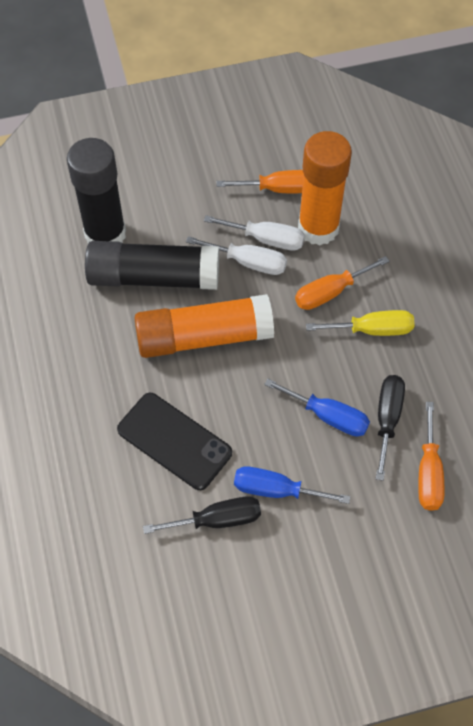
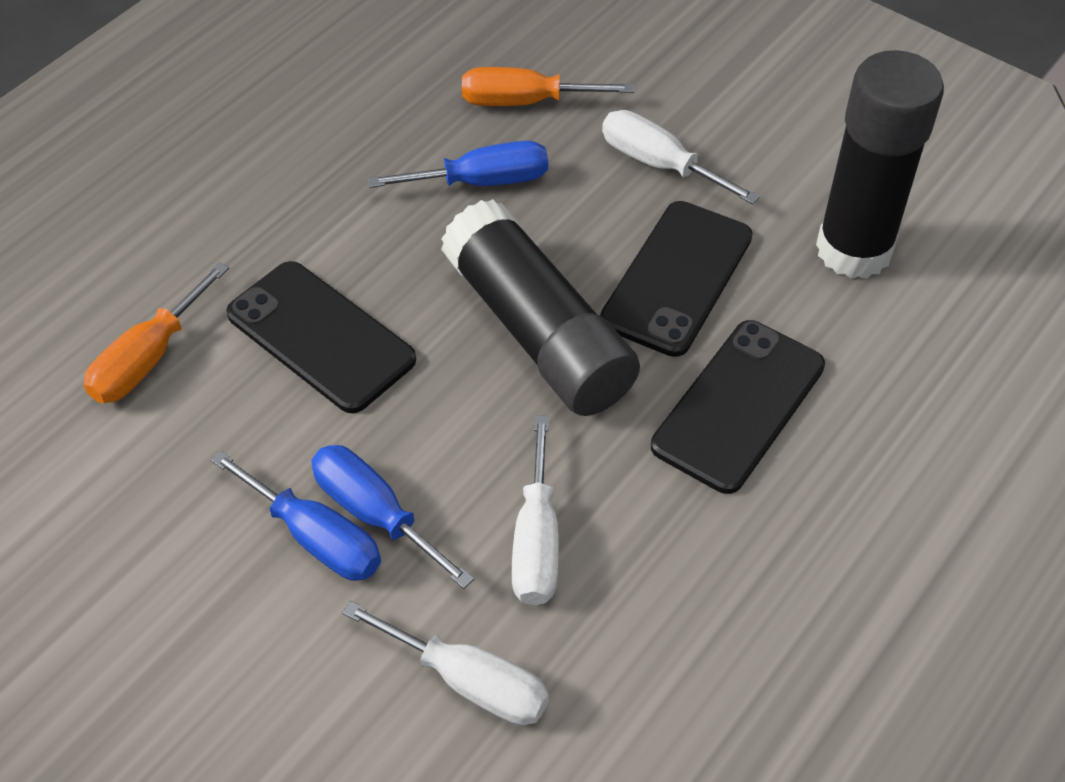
black phone: 1 -> 3
black screwdriver: 2 -> 0
blue screwdriver: 2 -> 3
orange glue stick: 2 -> 0
orange screwdriver: 3 -> 2
white screwdriver: 2 -> 3
yellow screwdriver: 1 -> 0

